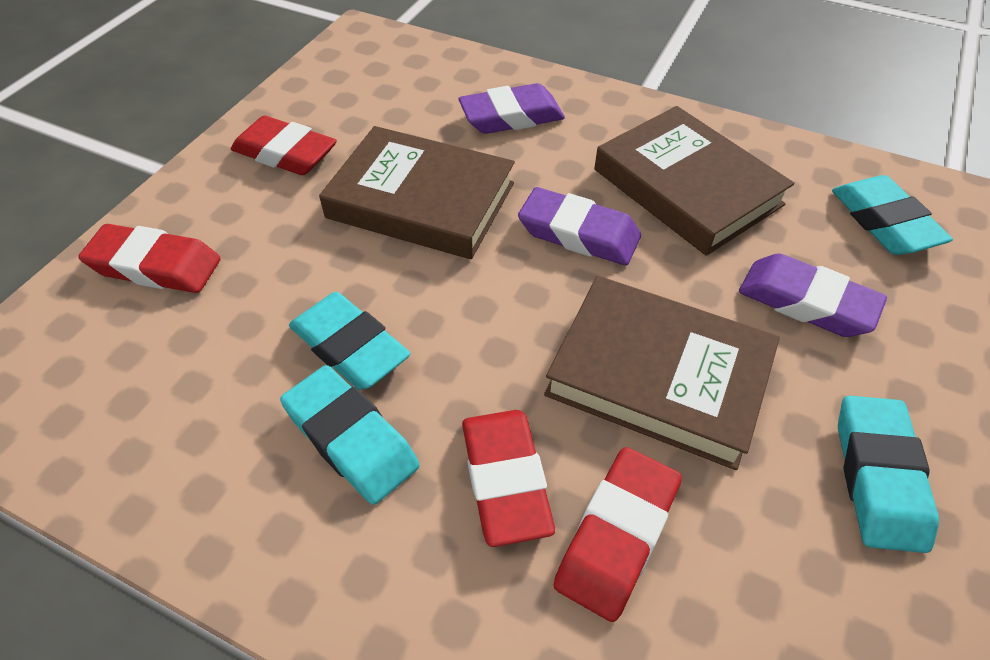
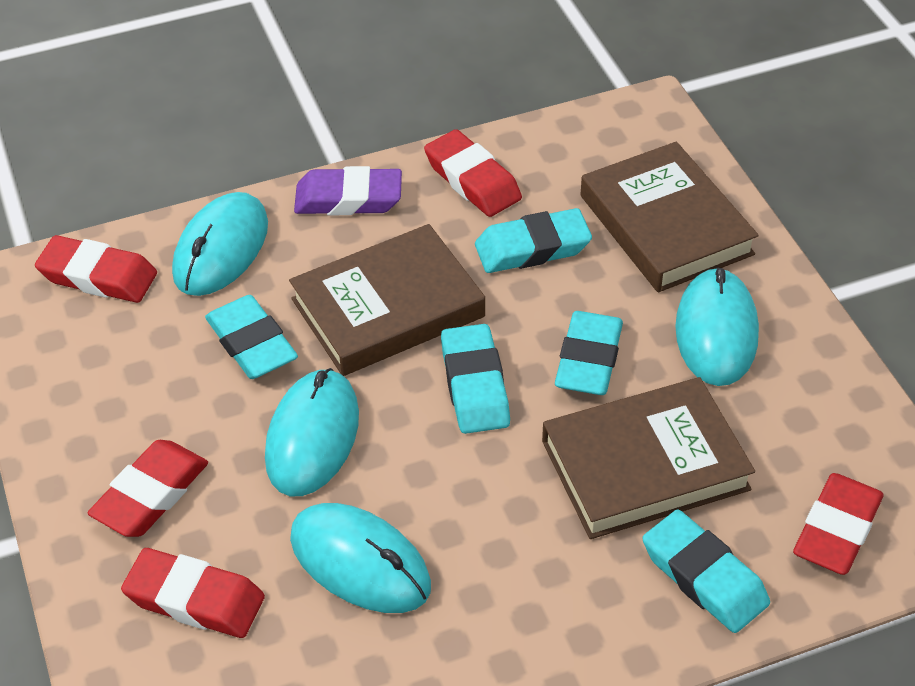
purple eraser: 3 -> 1
red eraser: 4 -> 5
turquoise eraser: 4 -> 5
turquoise mouse: 0 -> 4

